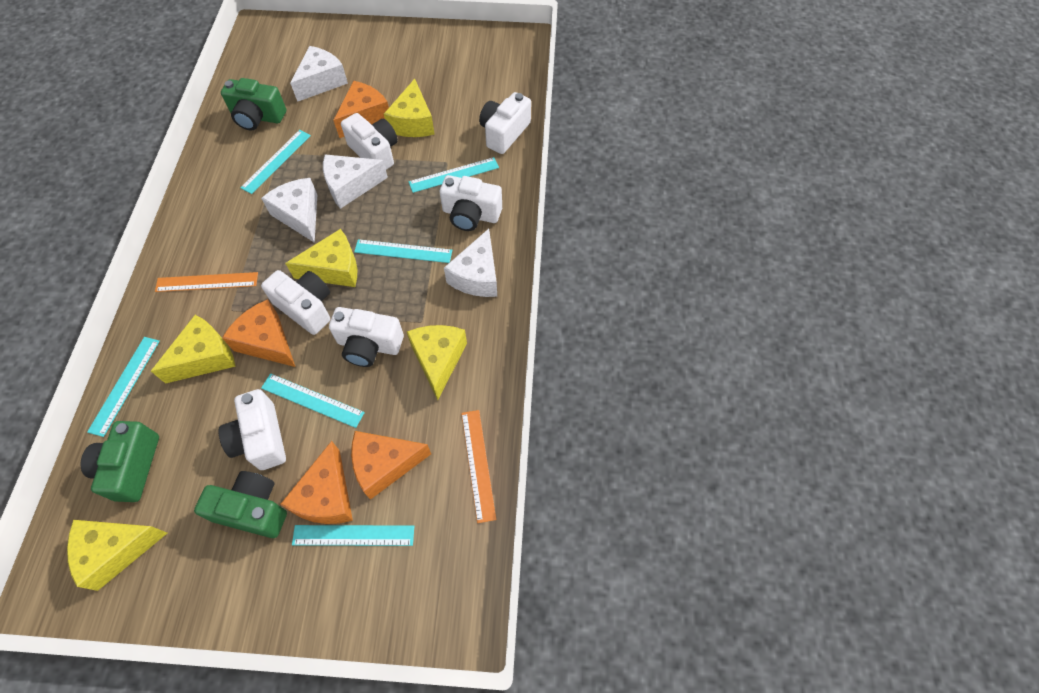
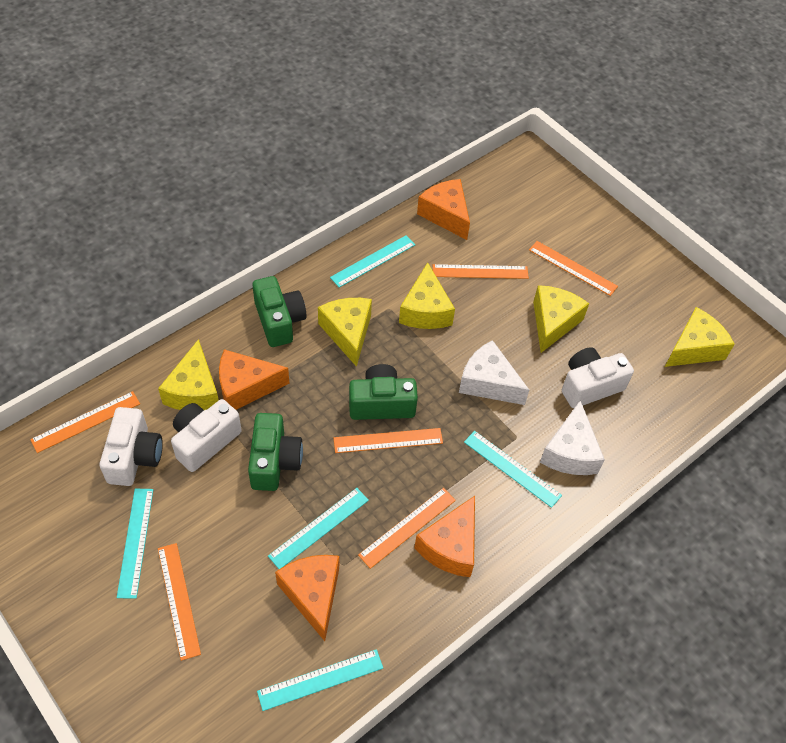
orange ruler: 2 -> 6
turquoise ruler: 6 -> 5
white camera: 6 -> 3
white cheese: 4 -> 2

